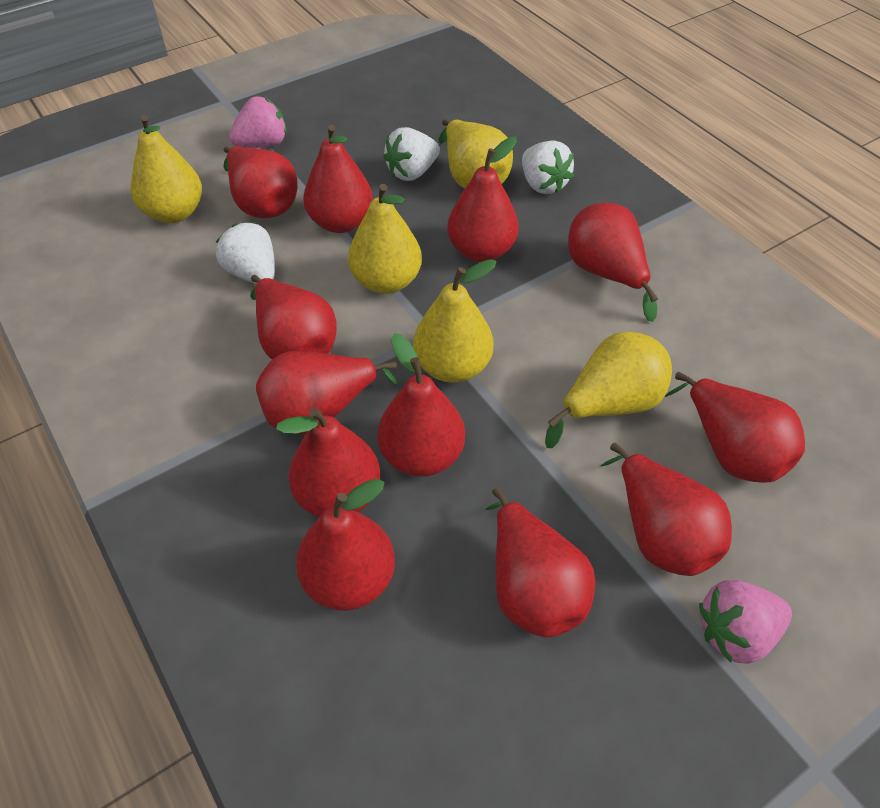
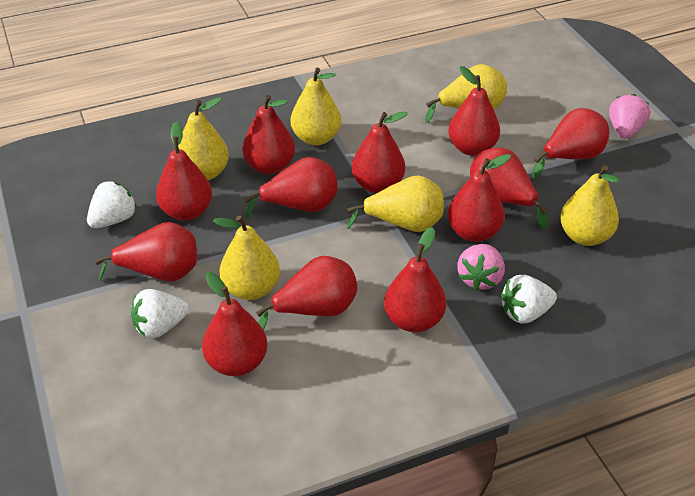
yellow pear: 5 -> 6

